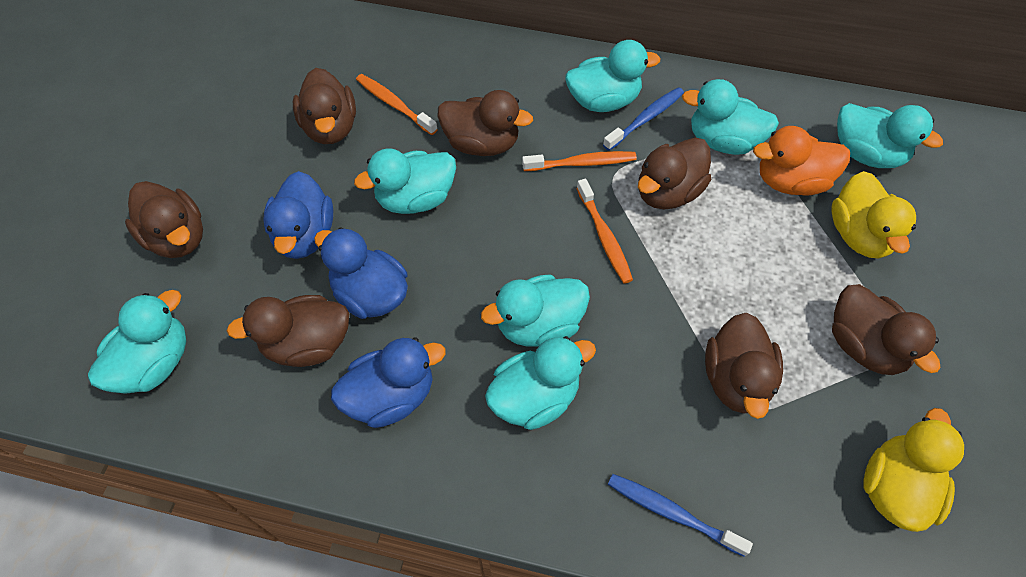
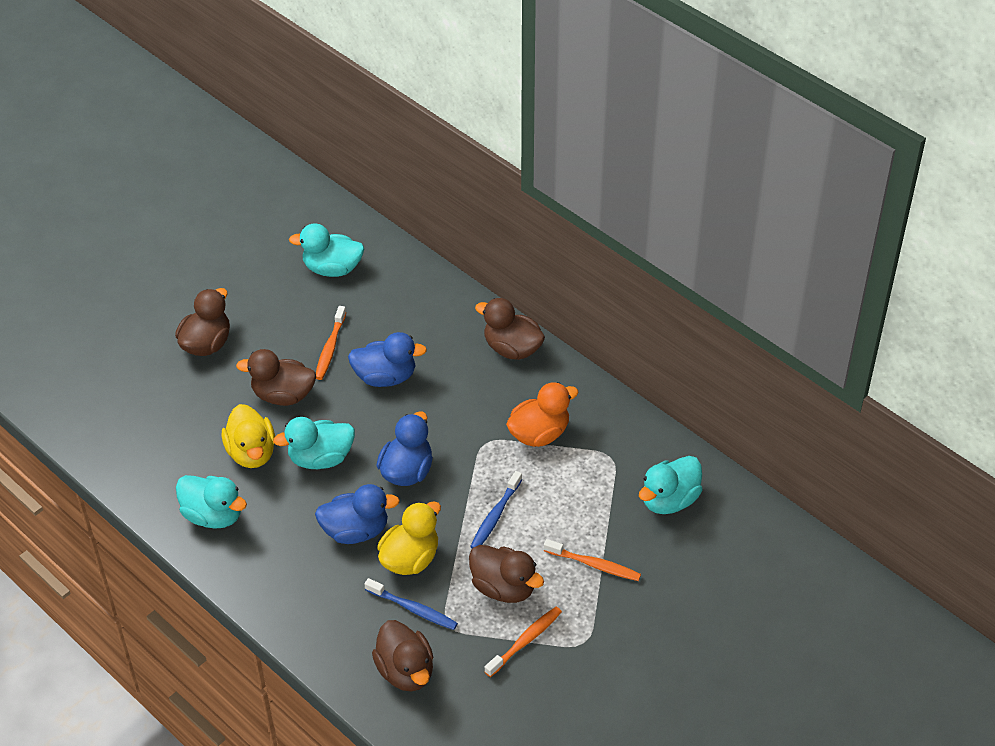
brown duck: 7 -> 5
turquoise duck: 7 -> 4

